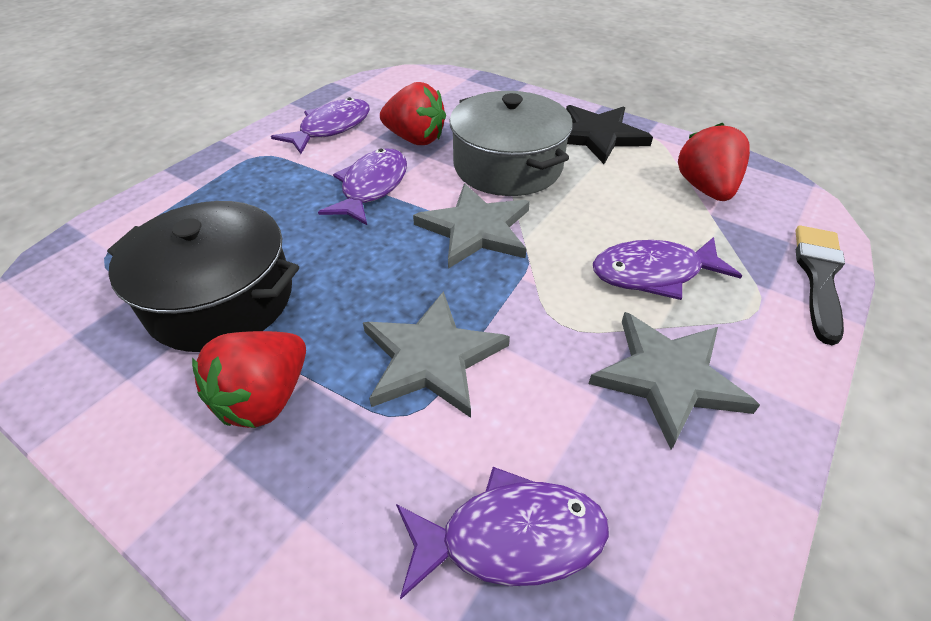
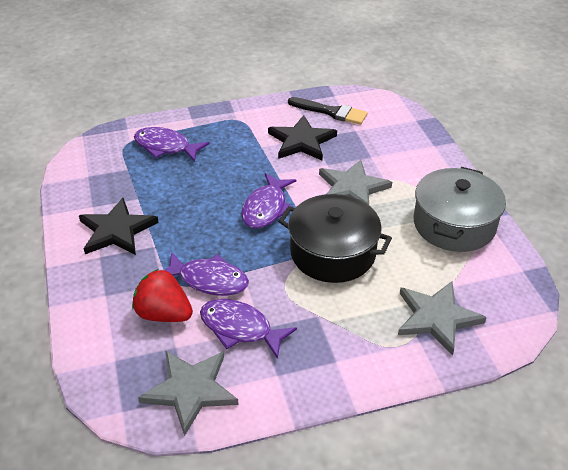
black star: 1 -> 2
red strawberry: 3 -> 1

